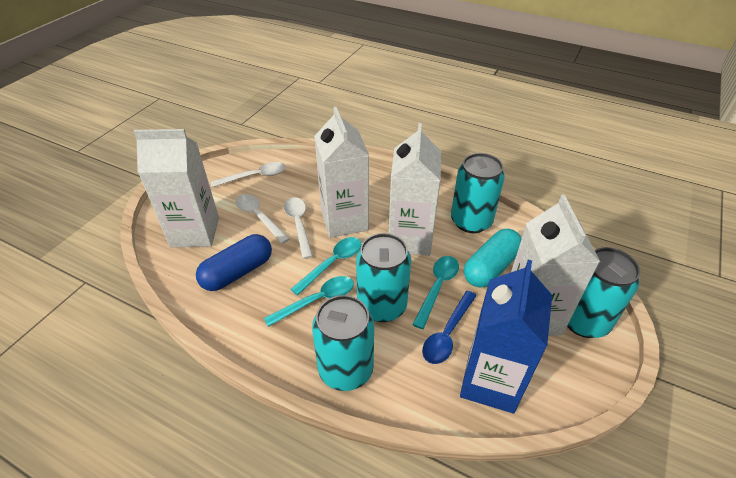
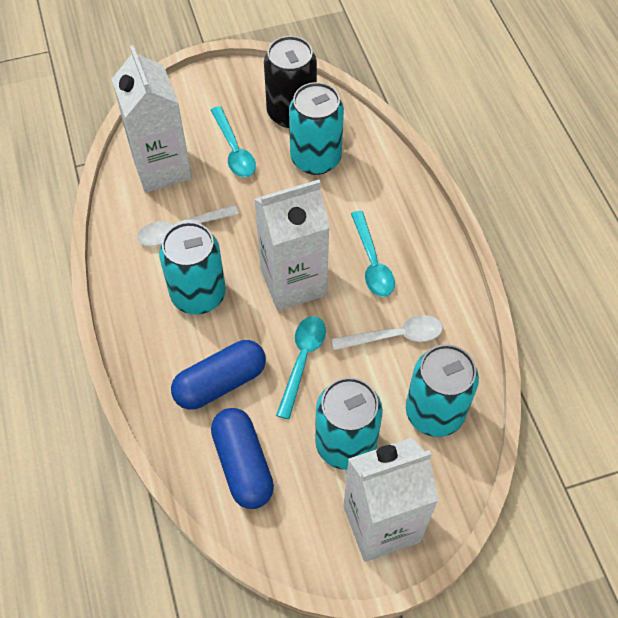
black can: 0 -> 1
blue capsule: 1 -> 2
blue carton: 1 -> 0
blue spoon: 1 -> 0
turquoise capsule: 1 -> 0
white carton: 4 -> 3
white spoon: 3 -> 2

